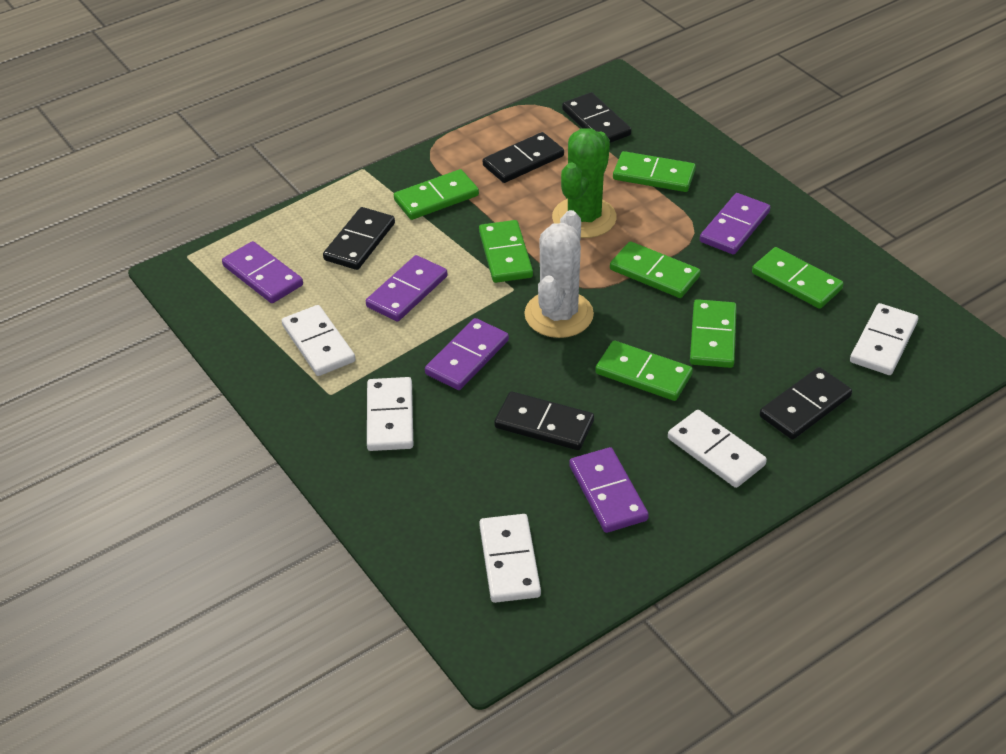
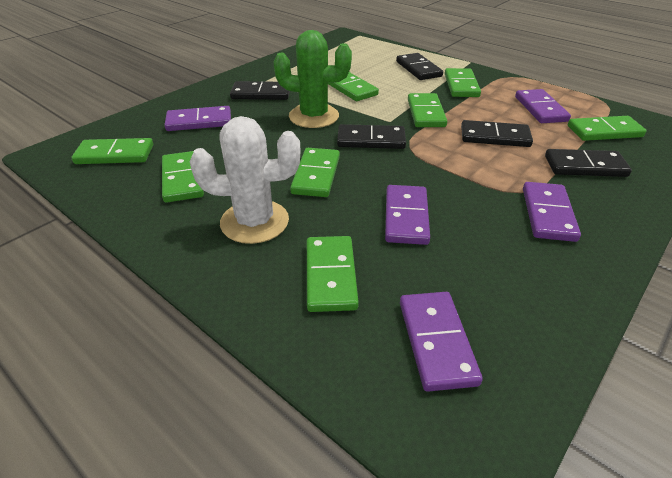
green domino: 7 -> 8
white domino: 5 -> 0

